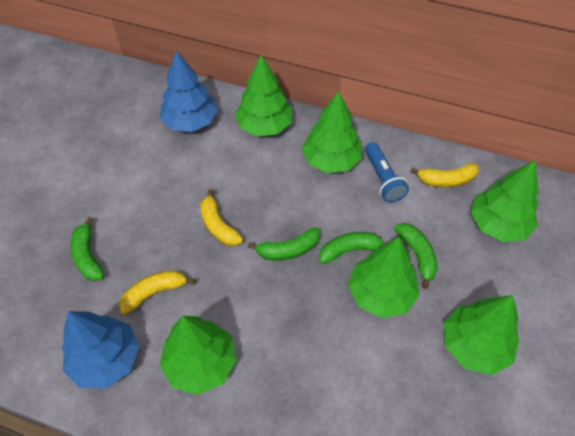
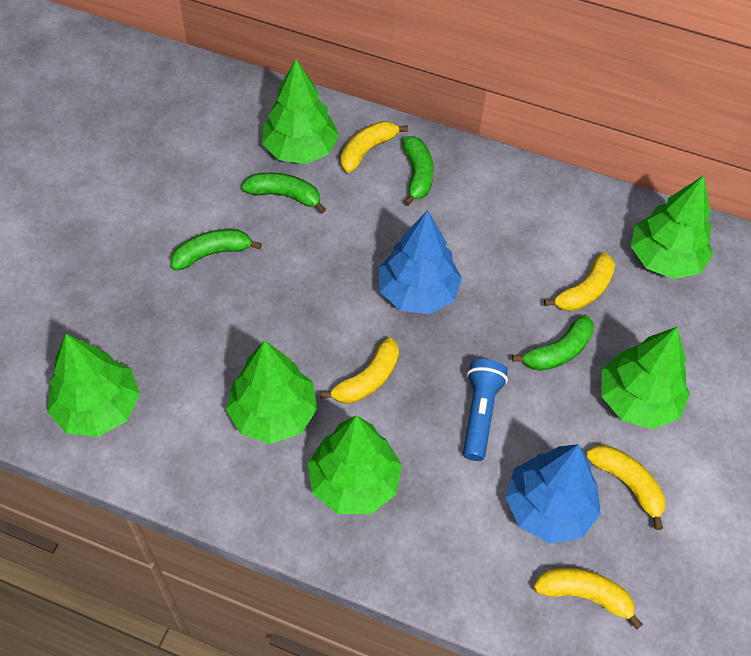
yellow banana: 3 -> 5

